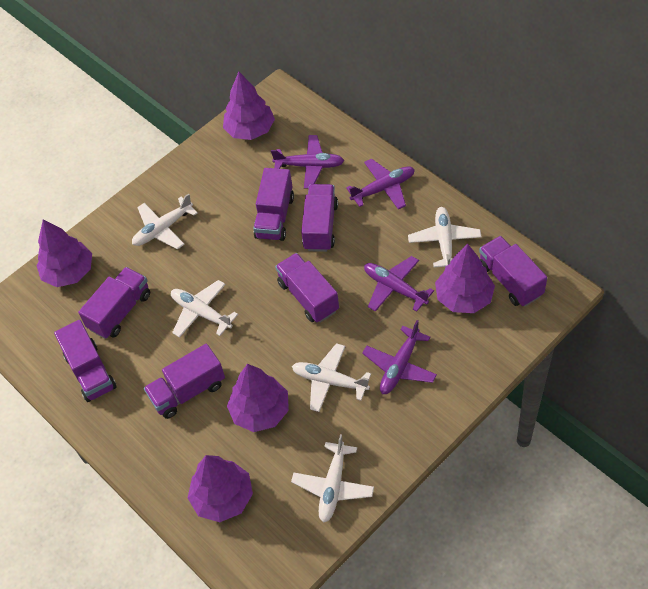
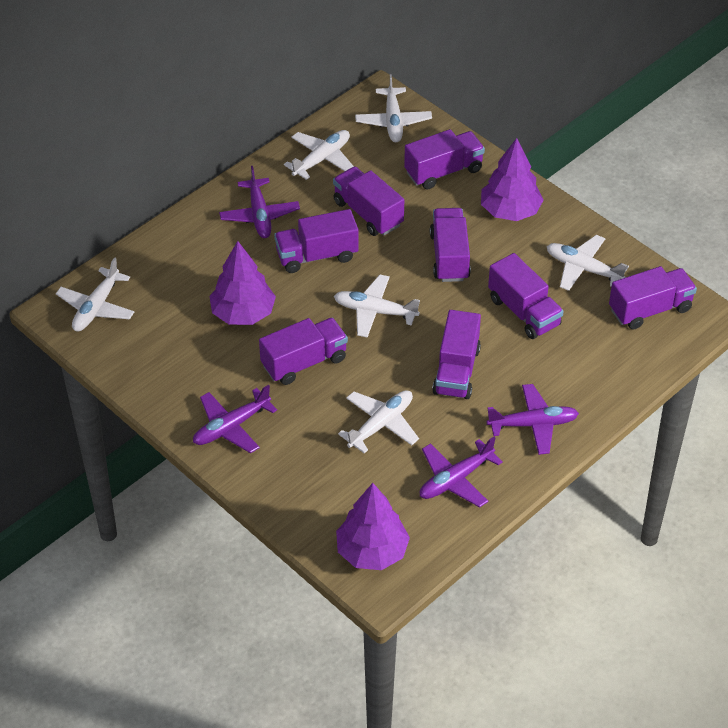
purple tree: 5 -> 3
purple truck: 7 -> 8
white plane: 5 -> 6

